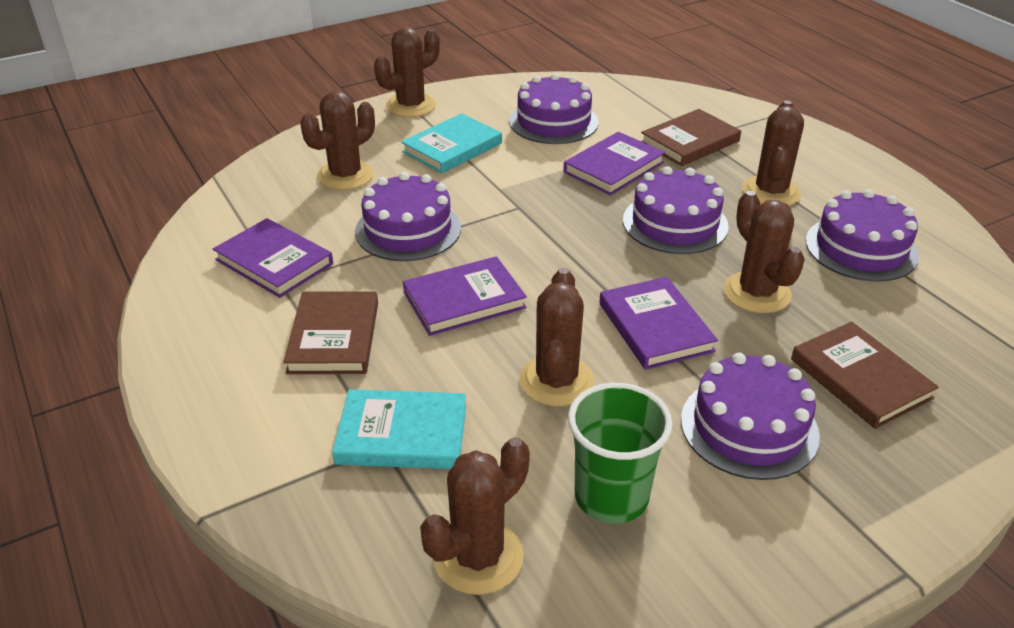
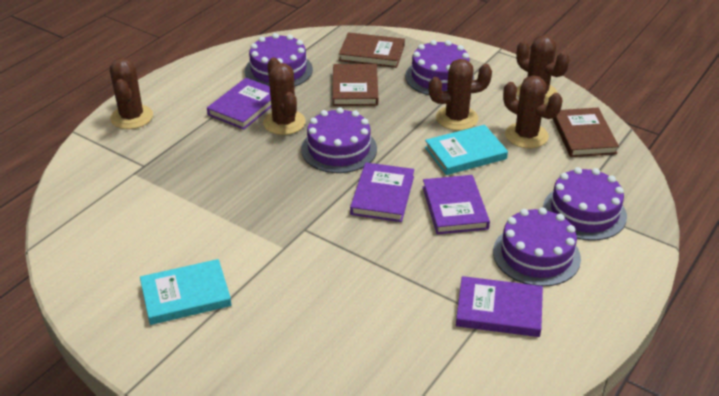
brown cactus: 6 -> 5
green cup: 1 -> 0

